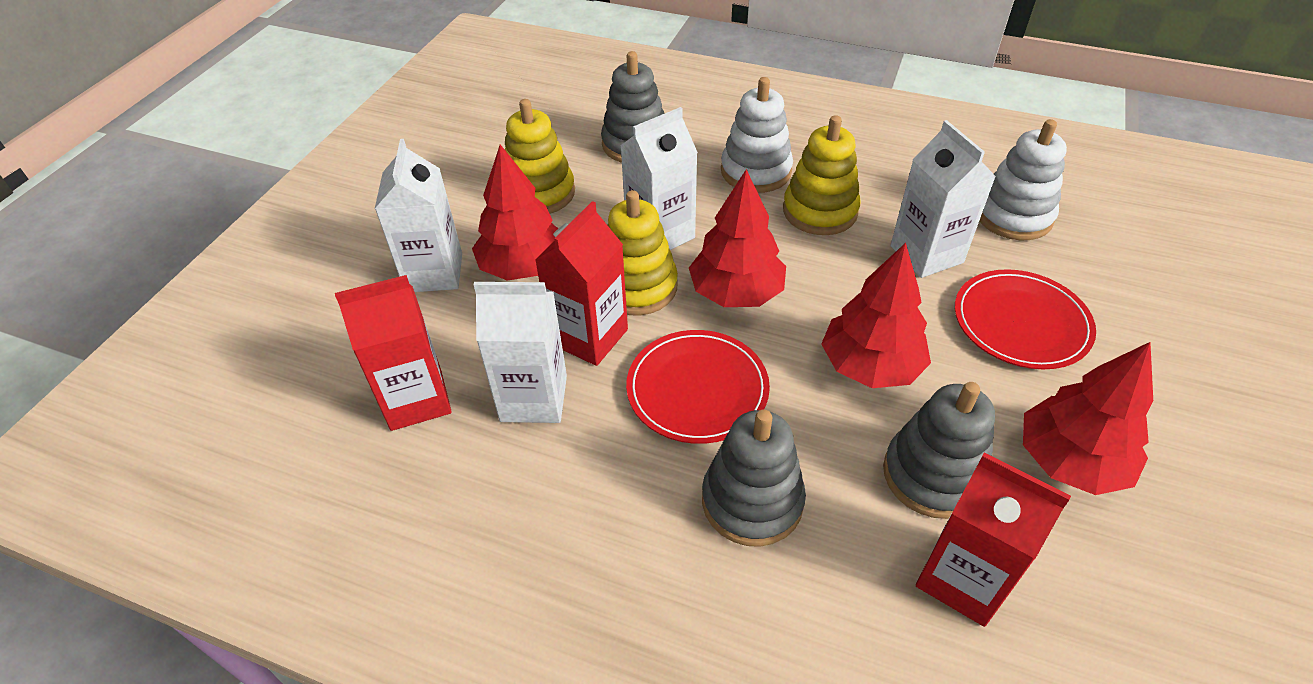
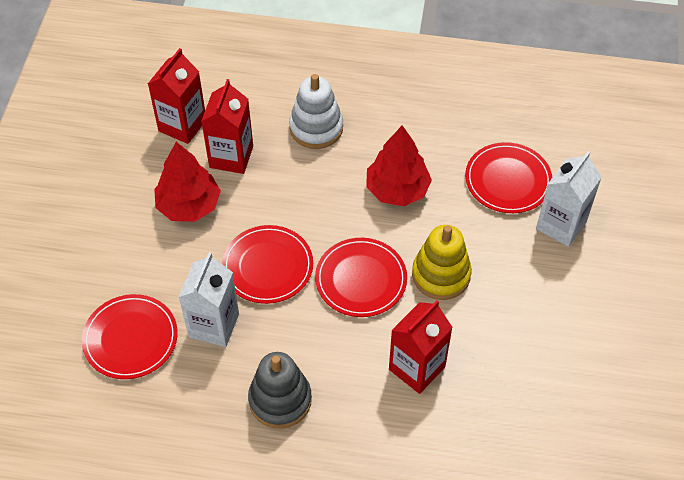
grey stacking toy: 3 -> 1
red plate: 2 -> 4
red tree: 4 -> 2
white carton: 4 -> 2
white stacking toy: 2 -> 1
yellow stacking toy: 3 -> 1

